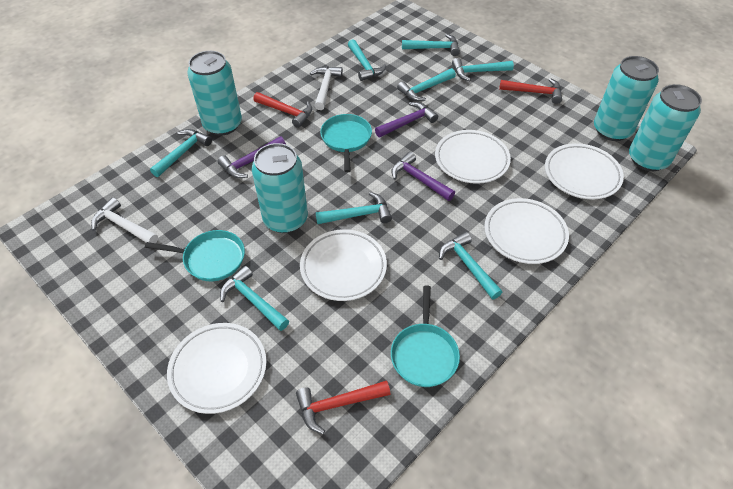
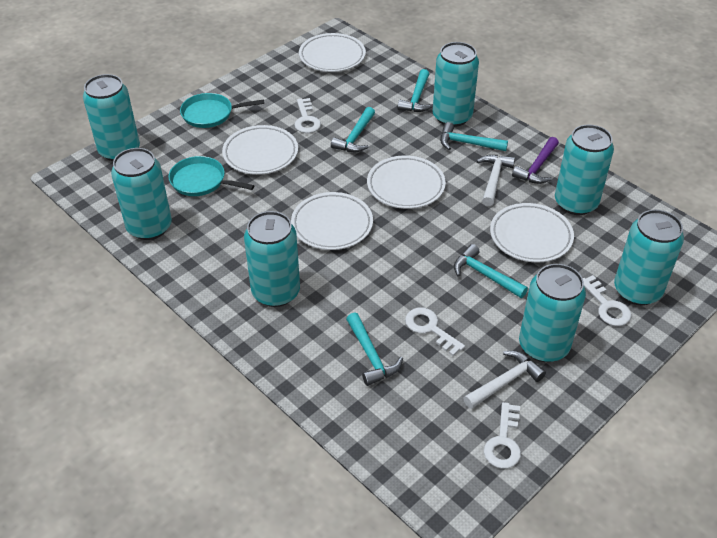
purple hammer: 3 -> 1
red hammer: 3 -> 0
turquoise can: 4 -> 7
turquoise hammer: 8 -> 5
turquoise pan: 3 -> 2
white key: 0 -> 4

